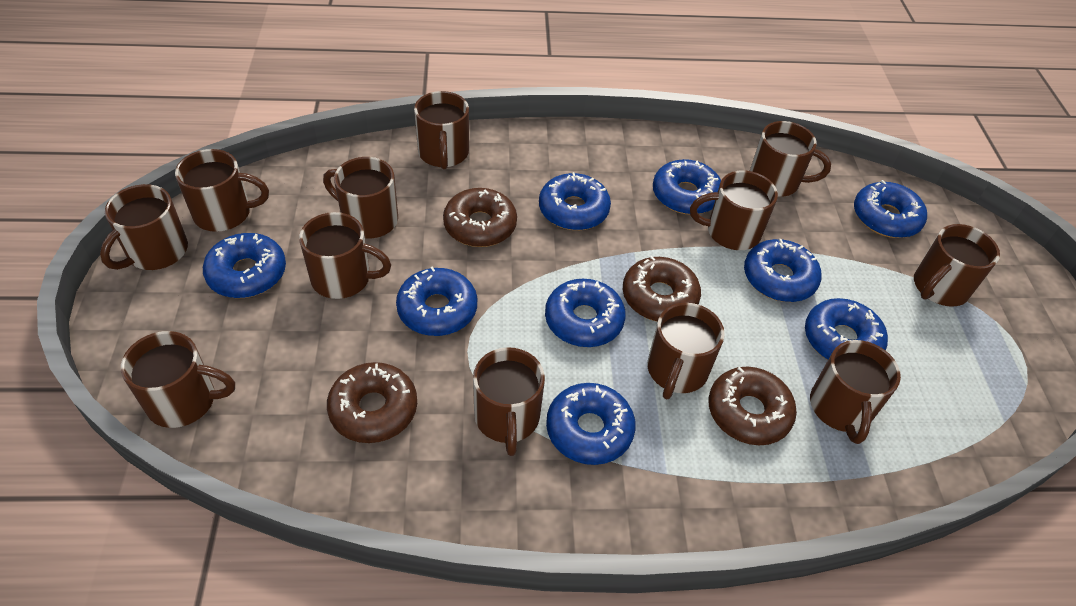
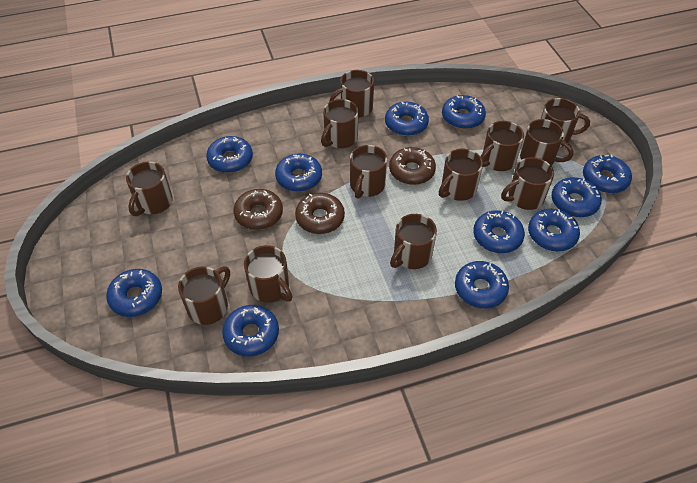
blue donut: 9 -> 11
brown donut: 4 -> 3

